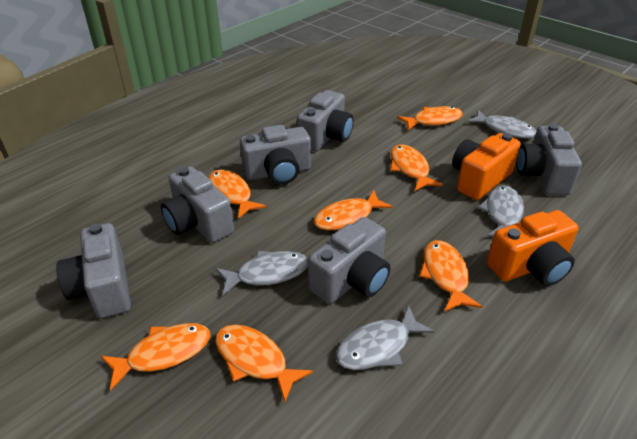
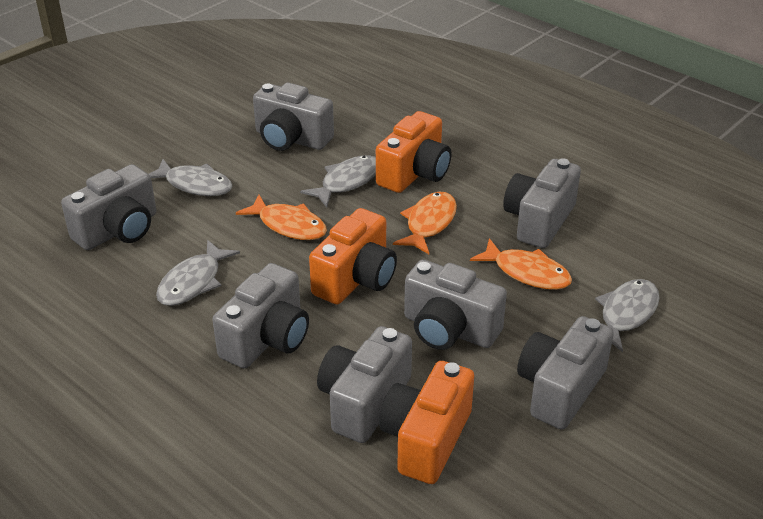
grey camera: 6 -> 7
orange camera: 2 -> 3
orange fish: 7 -> 3

